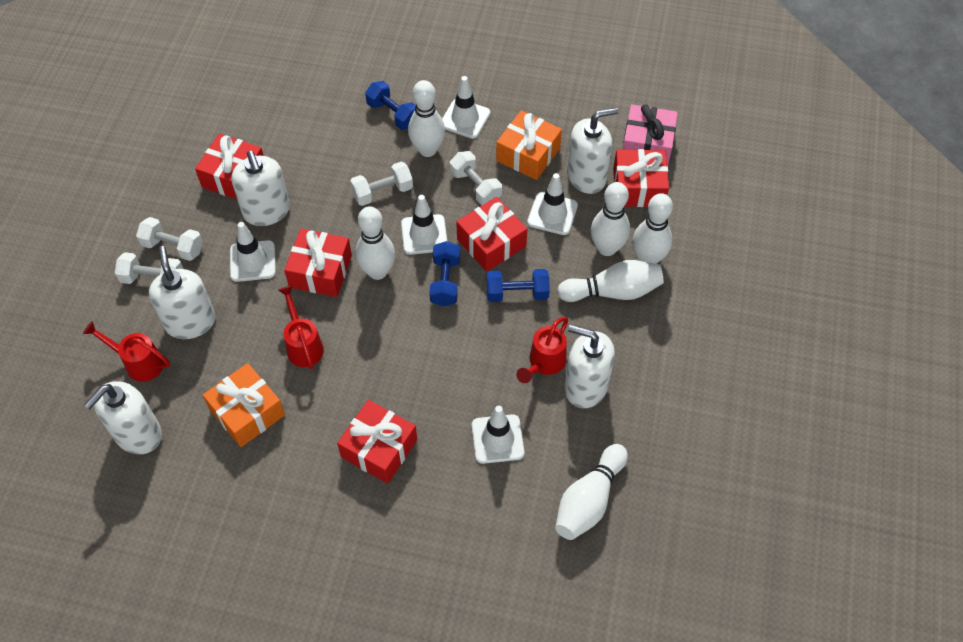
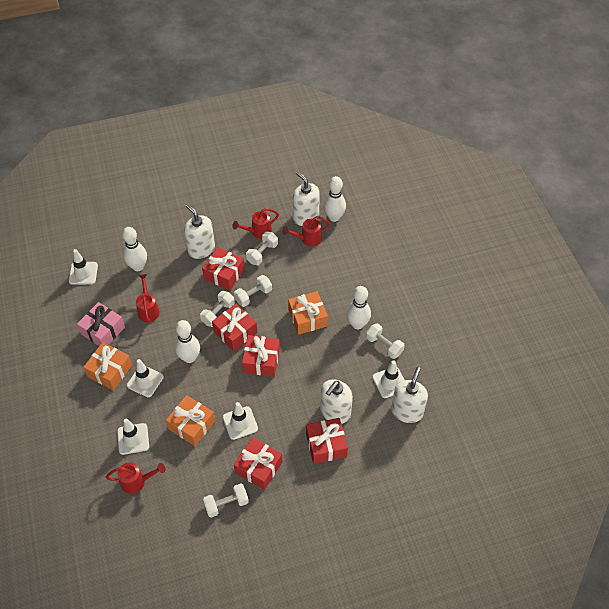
blue dumbbell: 3 -> 0
orange gift: 2 -> 3
red watering can: 3 -> 4
white bowling pin: 6 -> 4
white dumbbell: 4 -> 5
white soap dispenser: 5 -> 4

